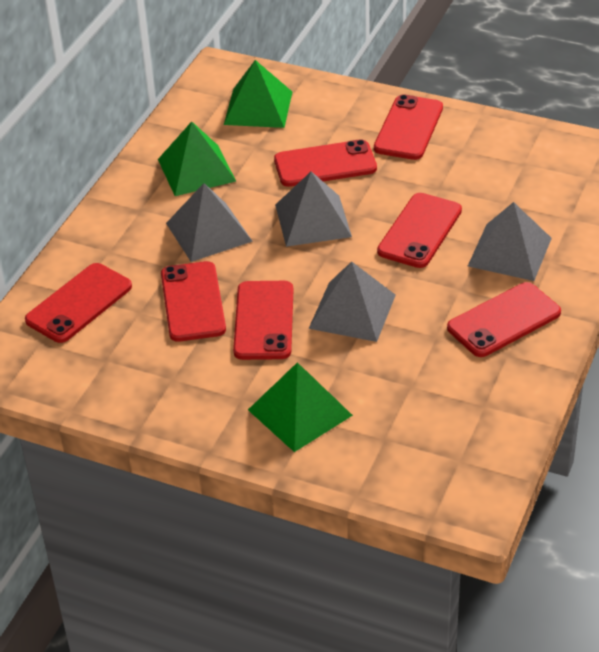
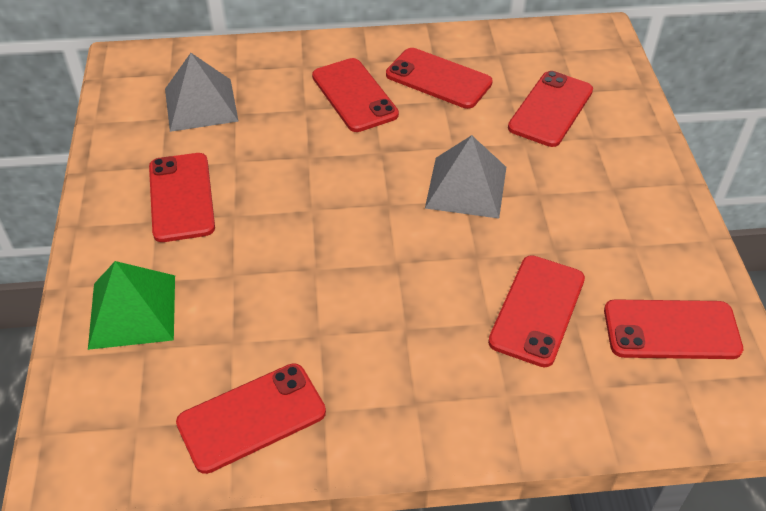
green pyramid: 3 -> 1
grey pyramid: 4 -> 2

